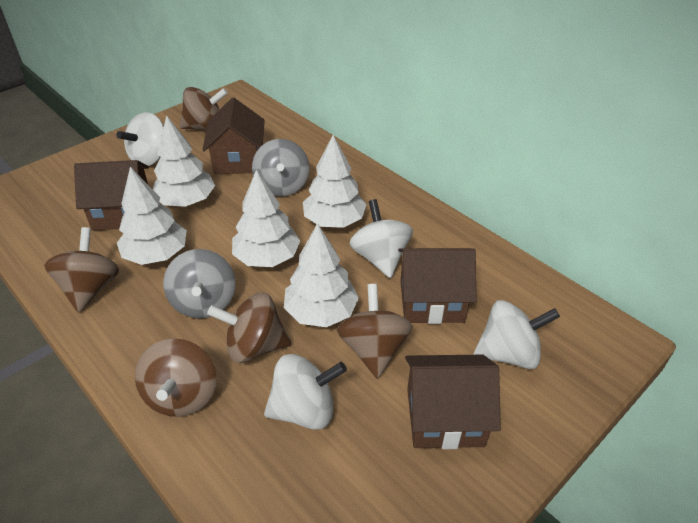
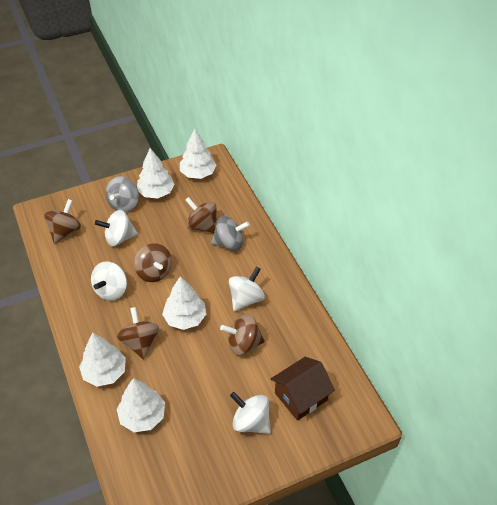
brown house: 4 -> 1

